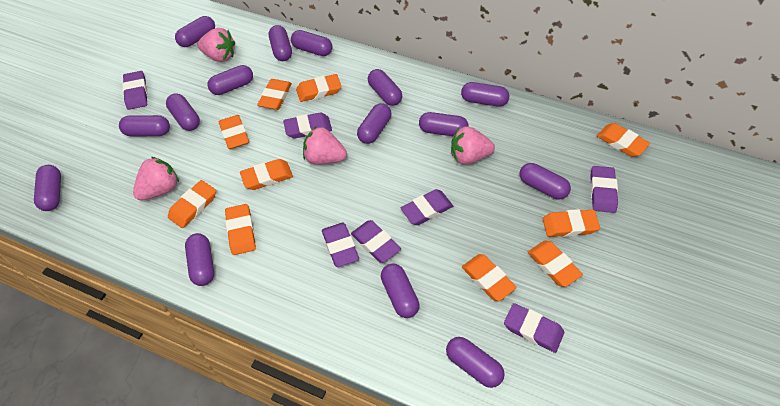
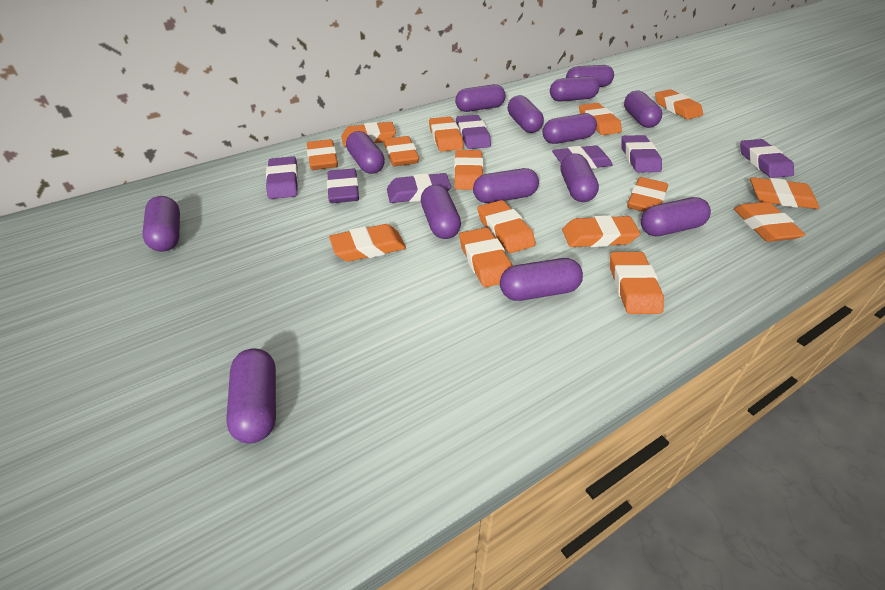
orange eraser: 10 -> 15
pink strawberry: 4 -> 0
purple capsule: 15 -> 14

